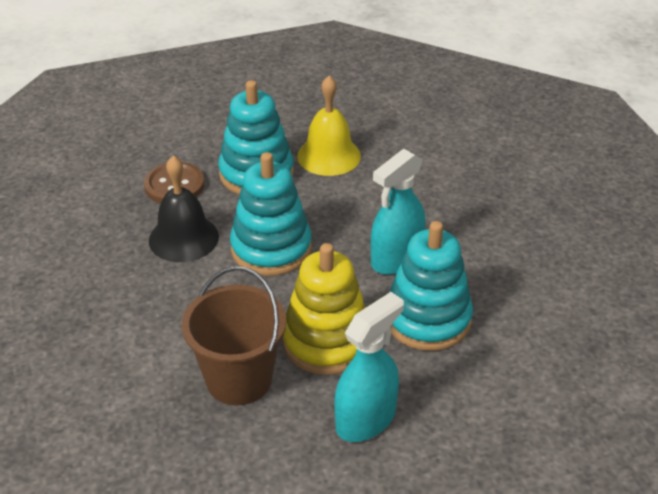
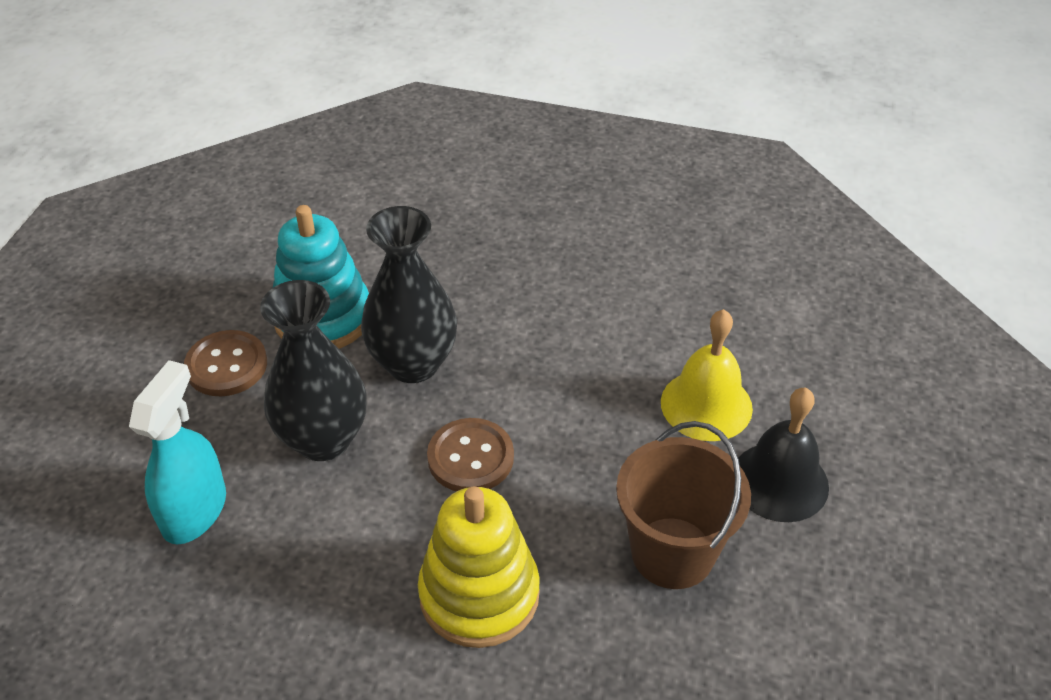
black vase: 0 -> 2
brown button: 1 -> 2
turquoise spray bottle: 2 -> 1
turquoise stacking toy: 3 -> 1

